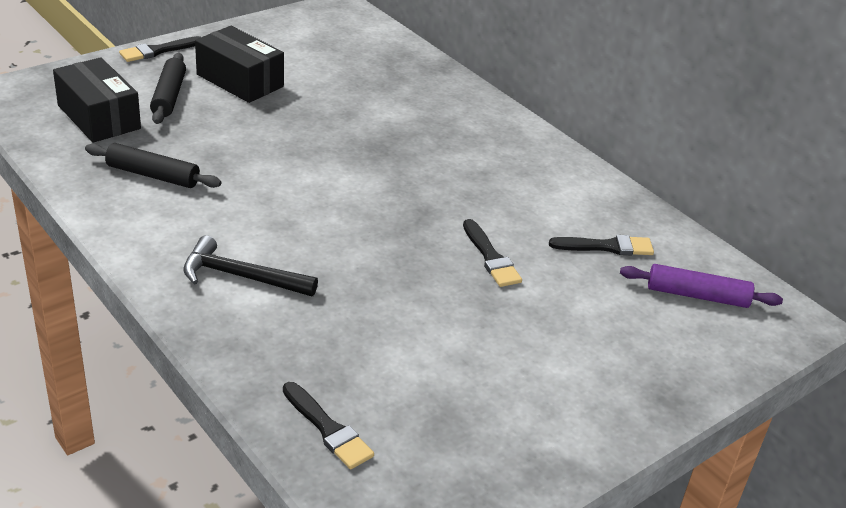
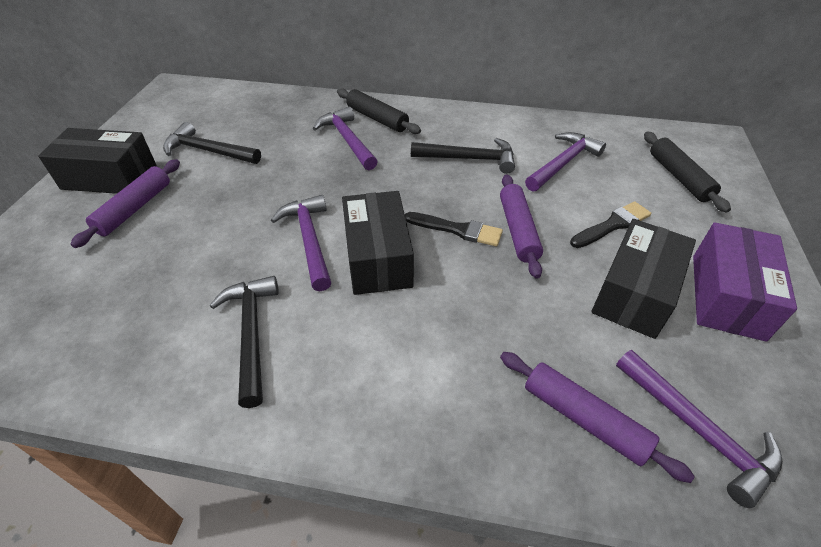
black box: 2 -> 3
black brush: 4 -> 2
black hammer: 1 -> 3
purple box: 0 -> 1
purple hammer: 0 -> 4
purple rolling pin: 1 -> 3

